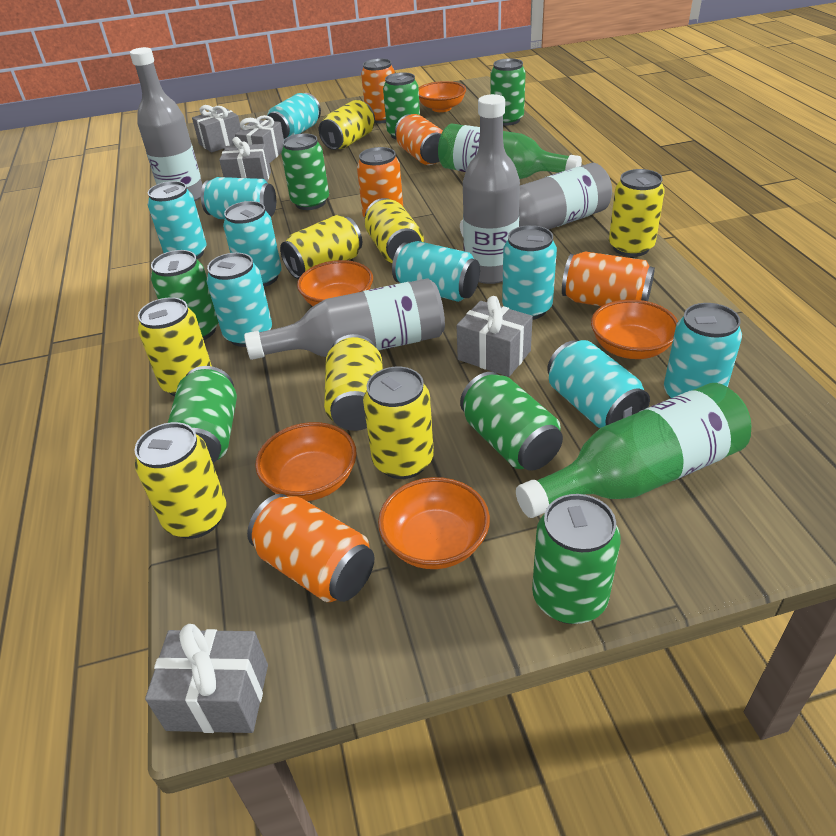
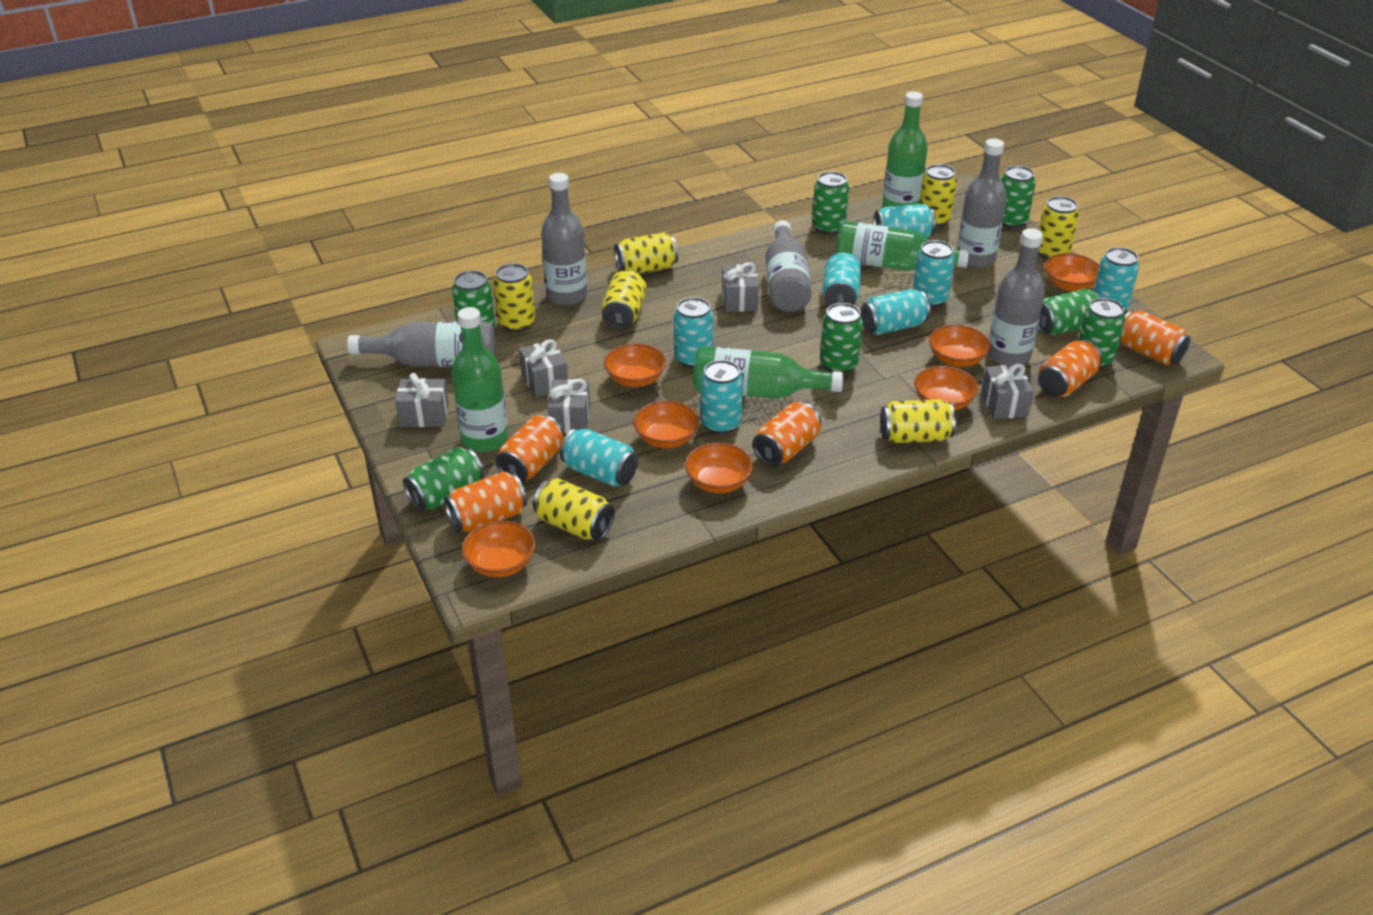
green bottle: 2 -> 4
grey bottle: 4 -> 5
orange bowl: 5 -> 7
turquoise can: 9 -> 8
yellow can: 8 -> 7

